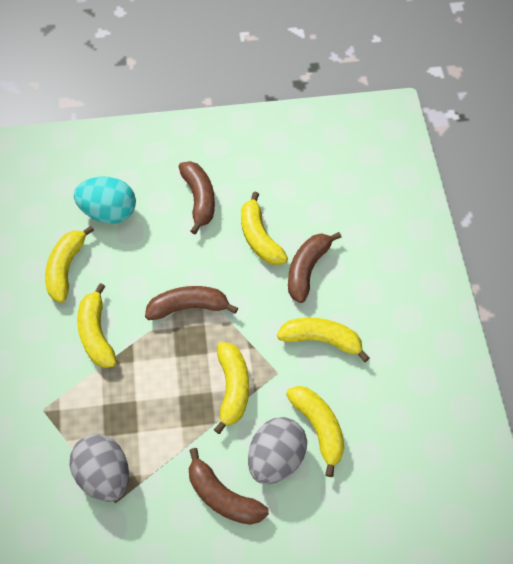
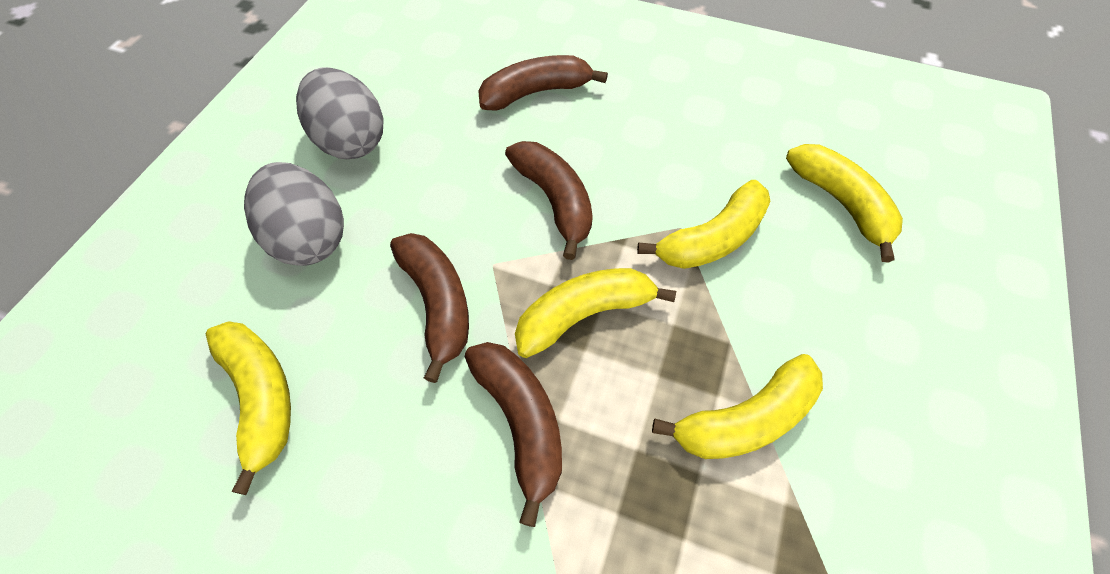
turquoise egg: 1 -> 0
yellow banana: 6 -> 5

